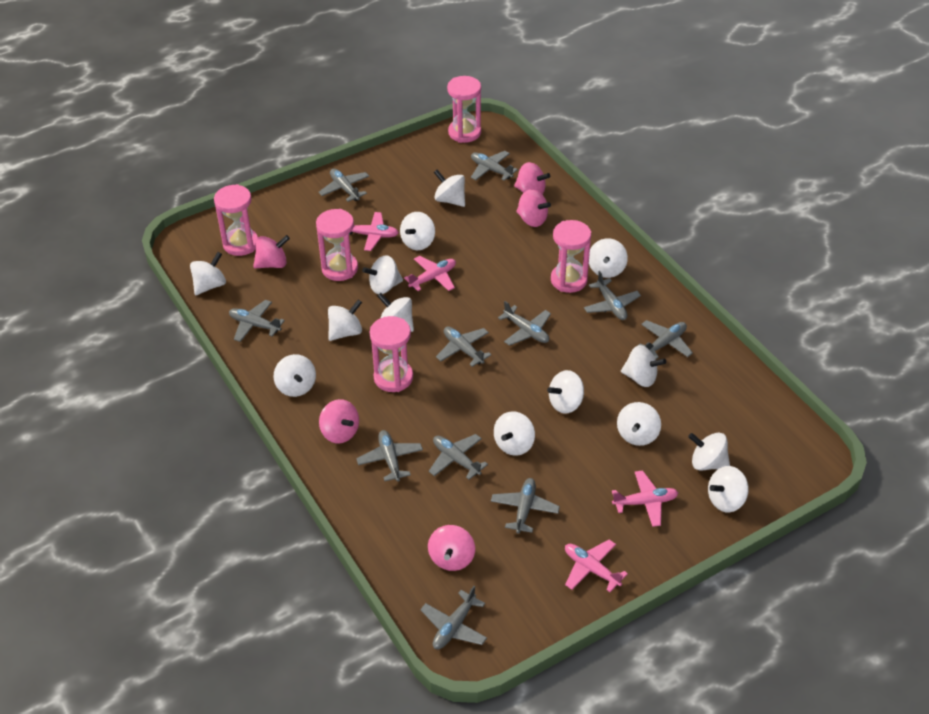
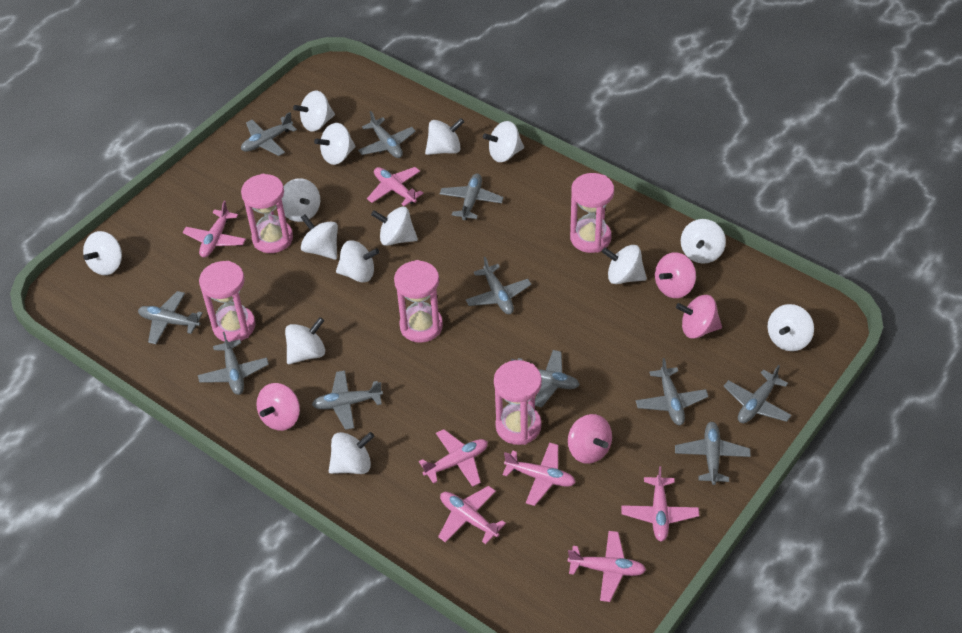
pink plane: 4 -> 7
pink spinning top: 5 -> 4

